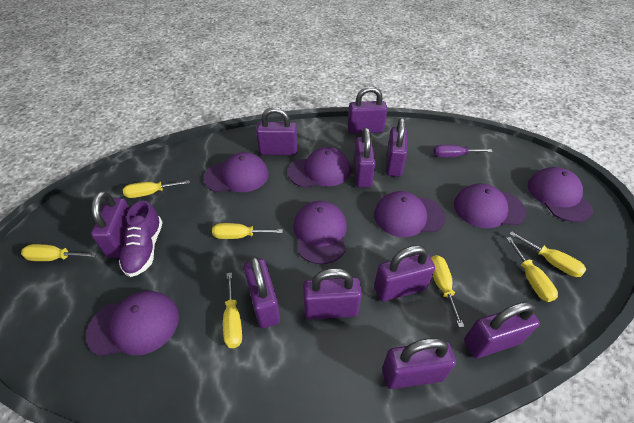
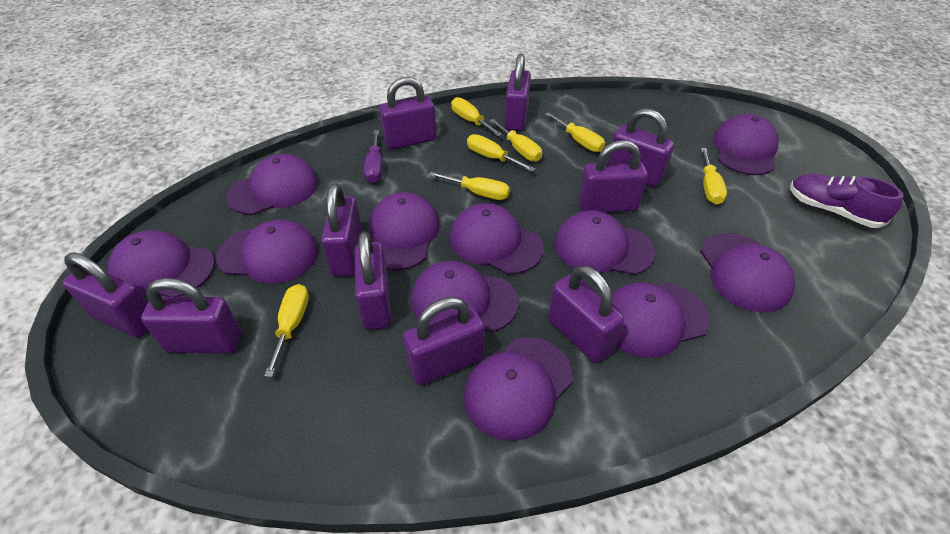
purple cap: 7 -> 11

